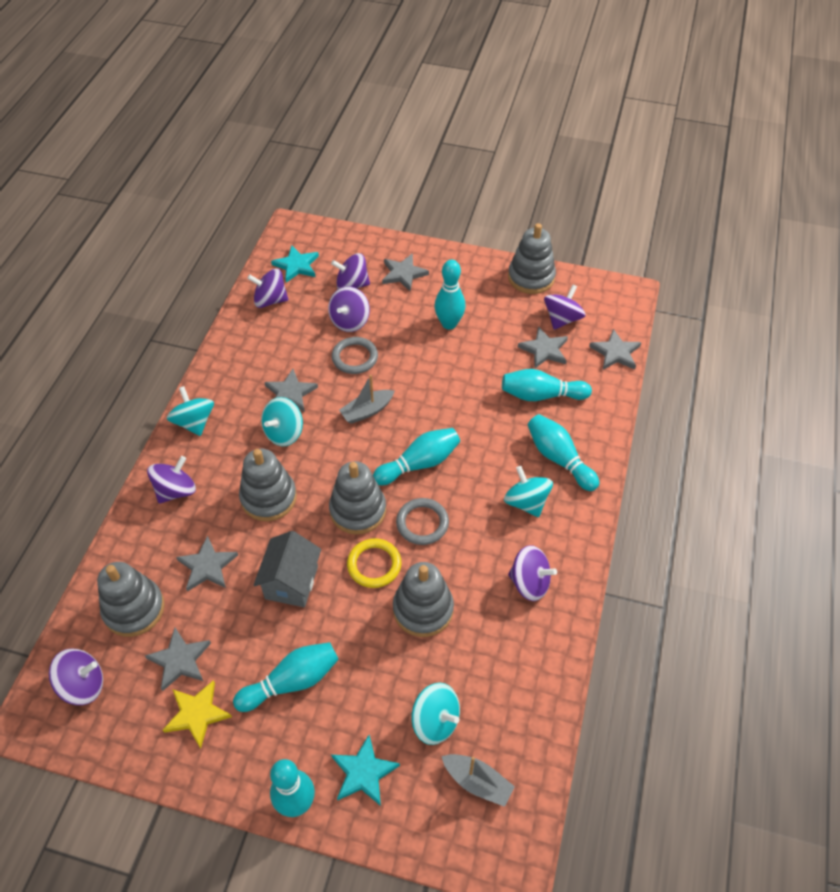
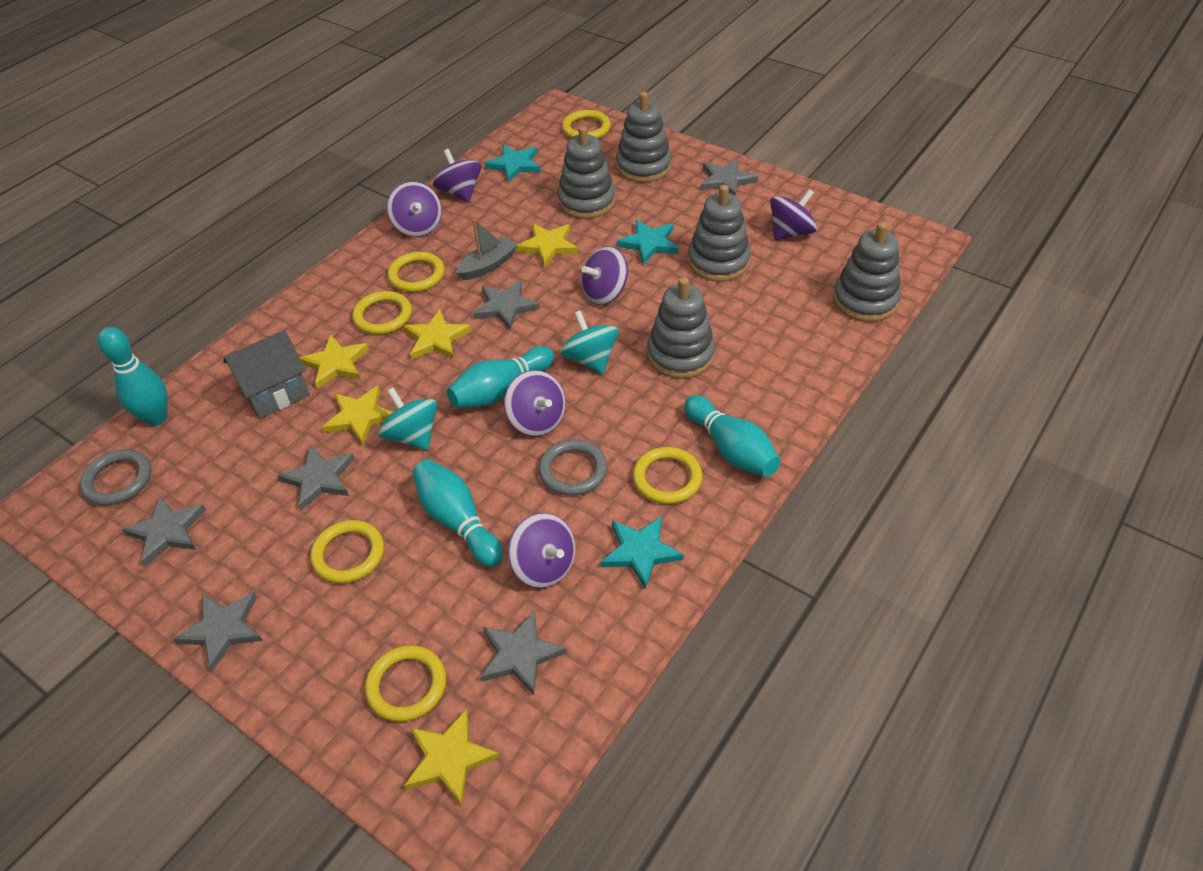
grey boat: 2 -> 1
purple spinning top: 7 -> 6
turquoise bowling pin: 6 -> 4
turquoise spinning top: 4 -> 2
turquoise star: 2 -> 3
yellow ring: 1 -> 6
yellow star: 1 -> 5

